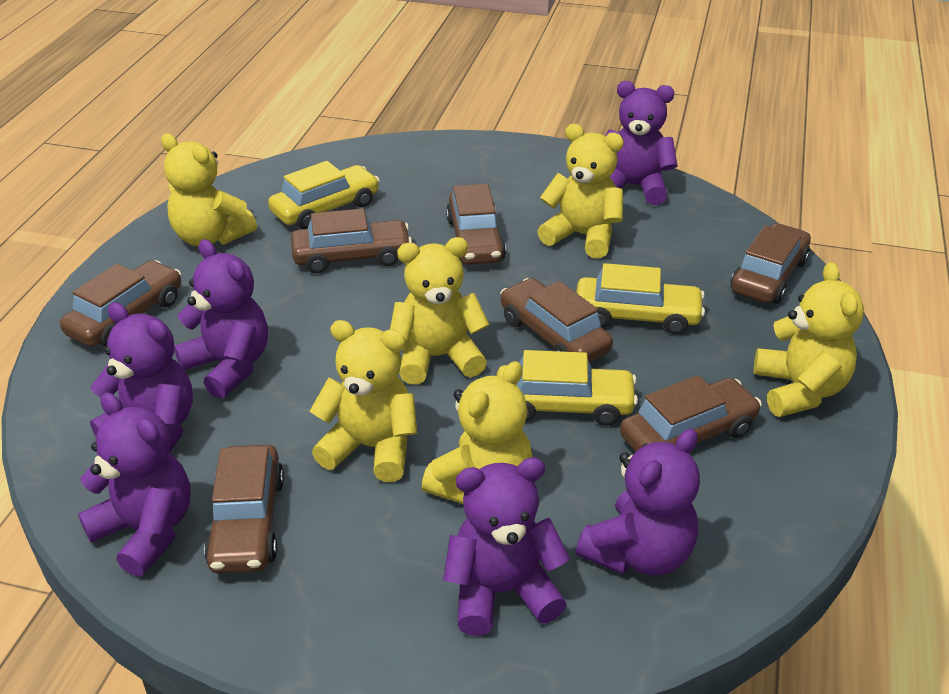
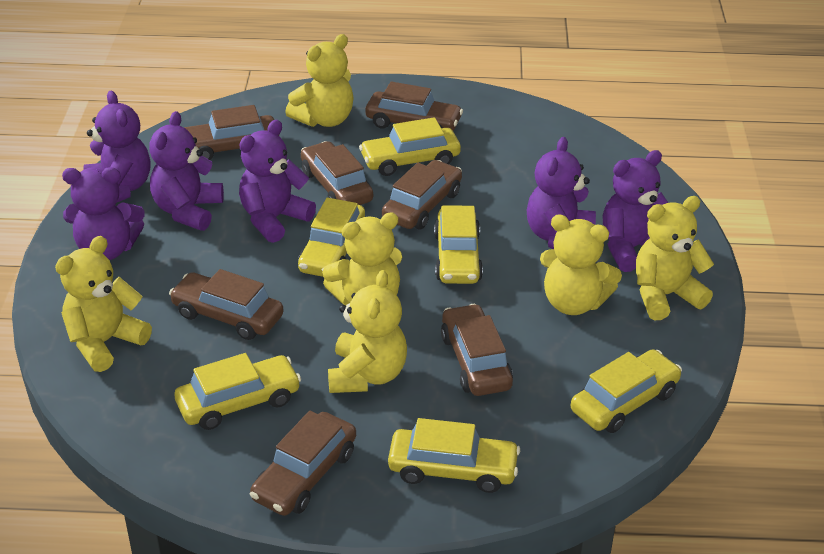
yellow car: 3 -> 6

